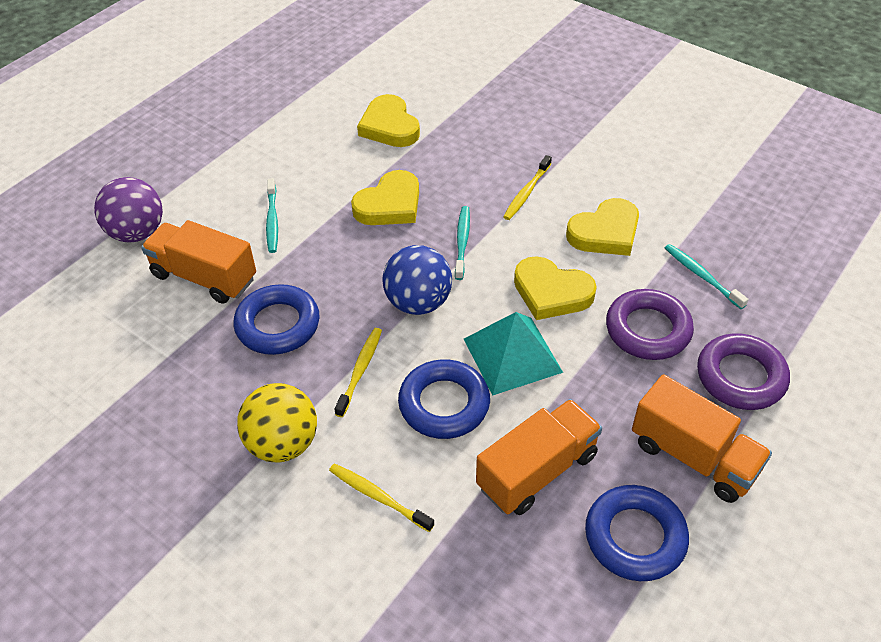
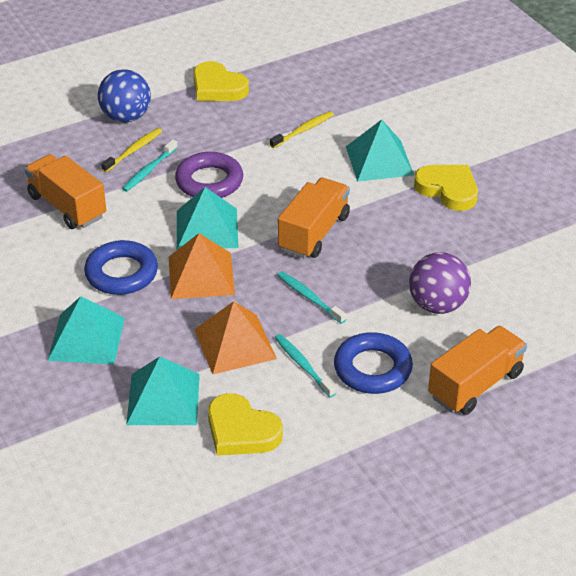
blue ring: 3 -> 2
orange pyramid: 0 -> 2
purple ring: 2 -> 1
turquoise pyramid: 1 -> 4
yellow ball: 1 -> 0
yellow heart: 4 -> 3
yellow toothbrush: 3 -> 2

